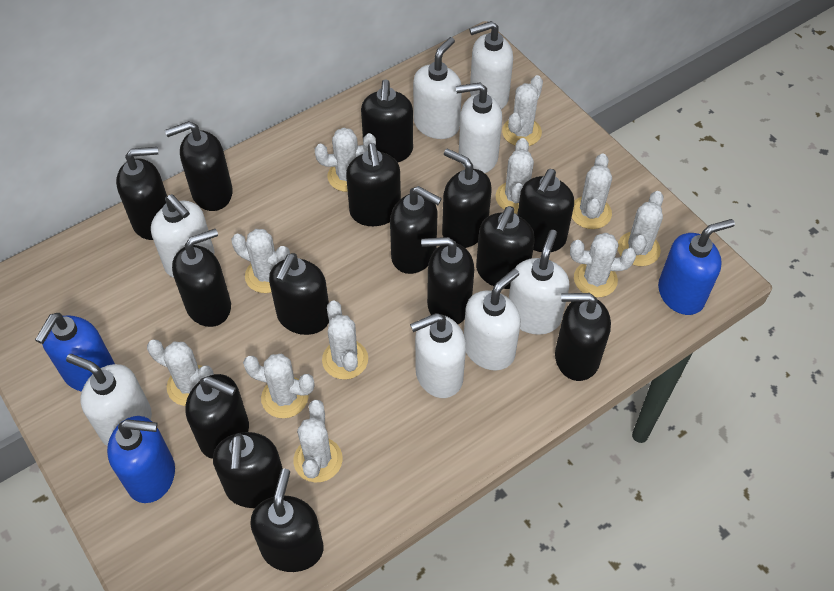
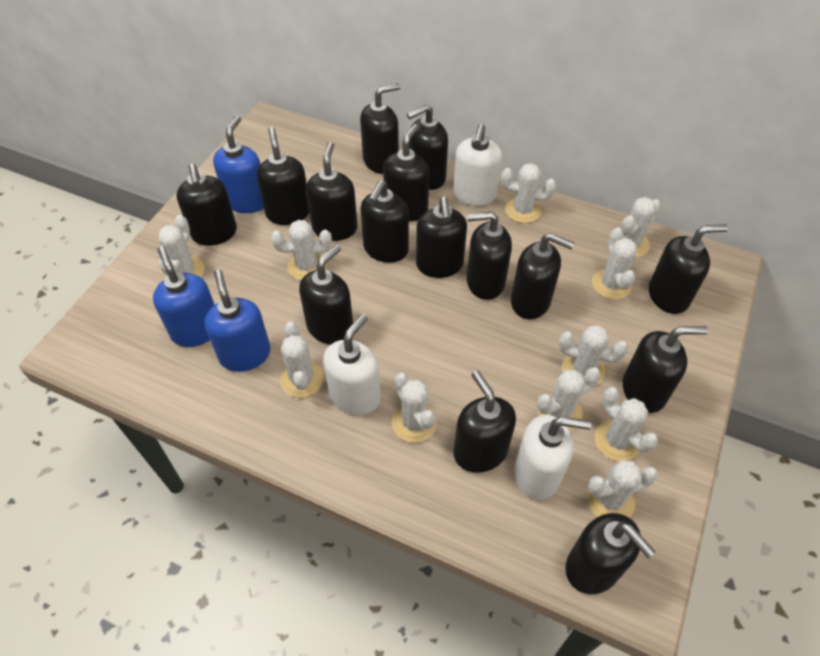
white soap dispenser: 8 -> 3

